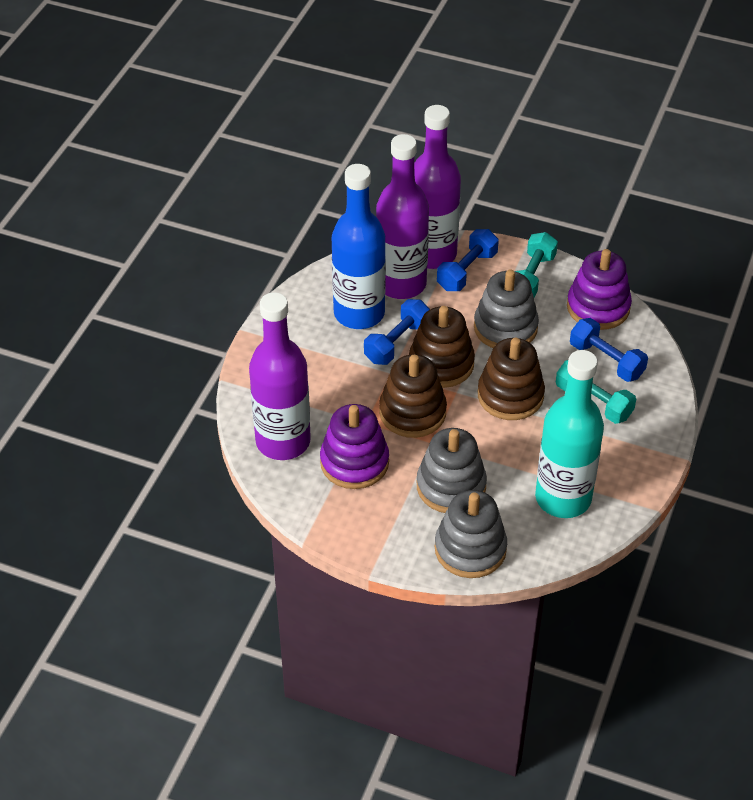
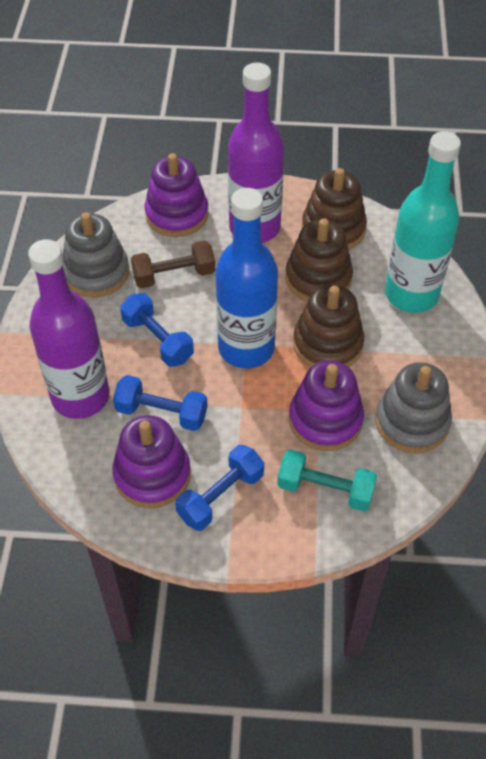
brown dumbbell: 0 -> 1
grey stacking toy: 3 -> 2
purple bottle: 3 -> 2
purple stacking toy: 2 -> 3
turquoise dumbbell: 2 -> 1

